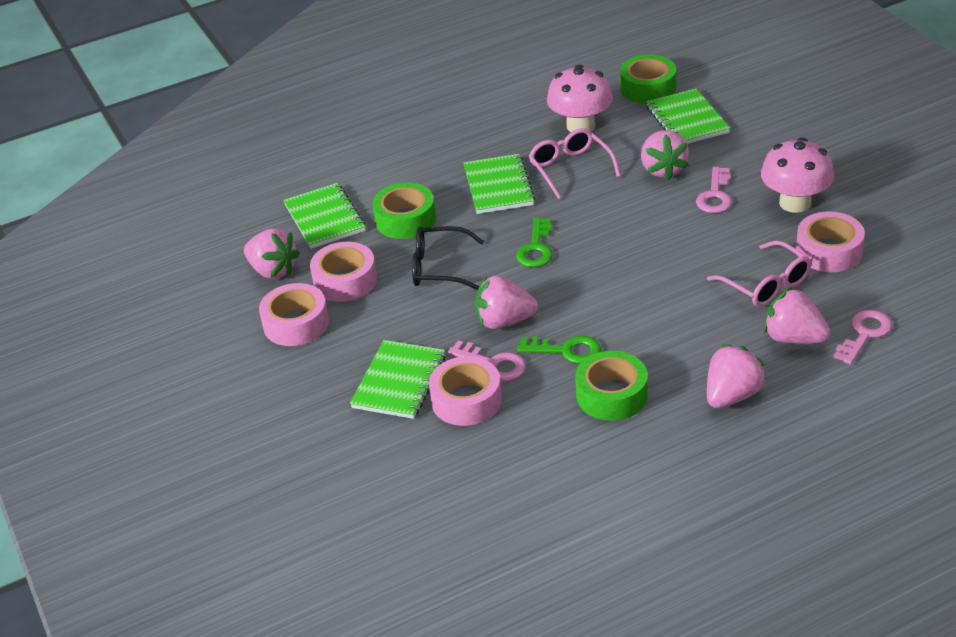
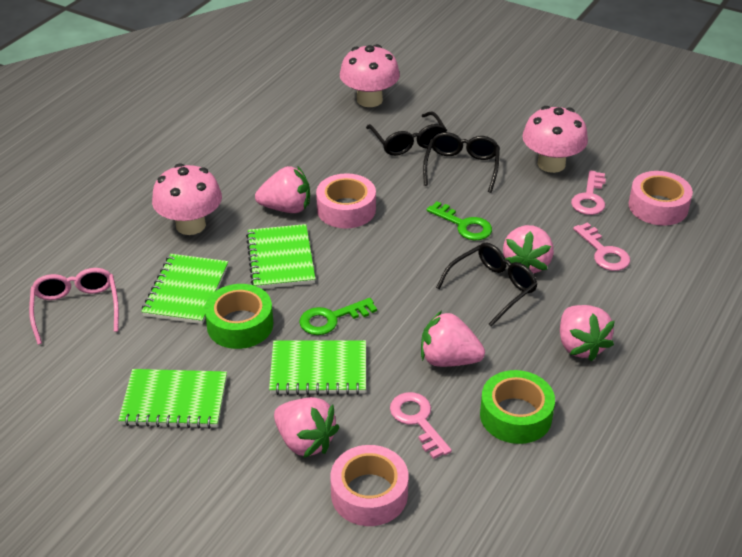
black glasses: 1 -> 3
green tape: 3 -> 2
pink glasses: 2 -> 1
pink mushroom: 2 -> 3
pink tape: 4 -> 3

